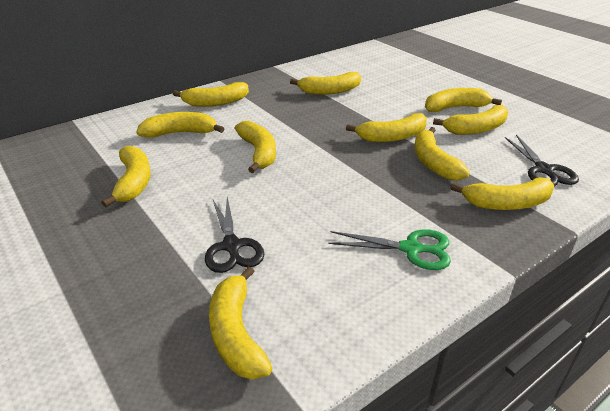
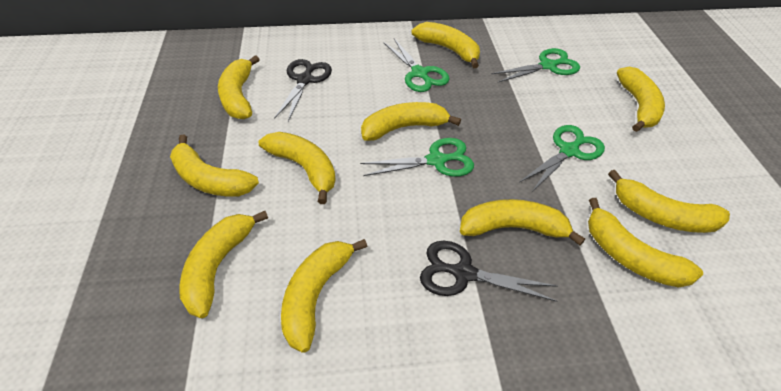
green scissors: 1 -> 4

